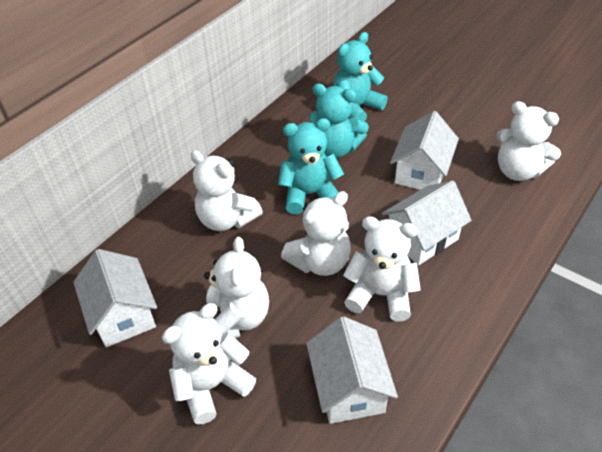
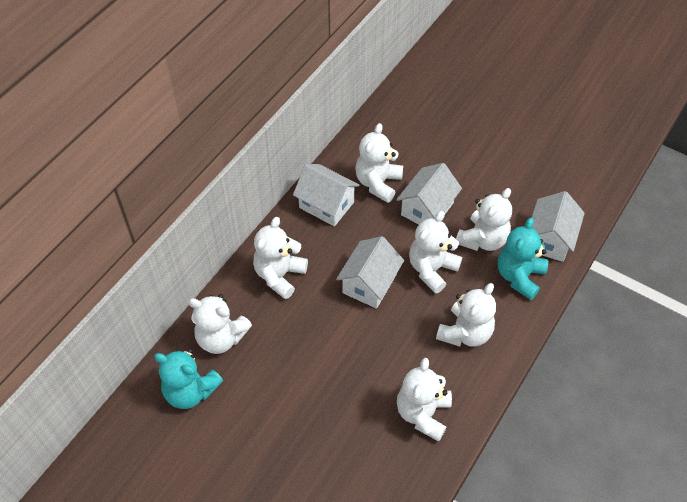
turquoise teddy bear: 3 -> 2
white teddy bear: 6 -> 7

